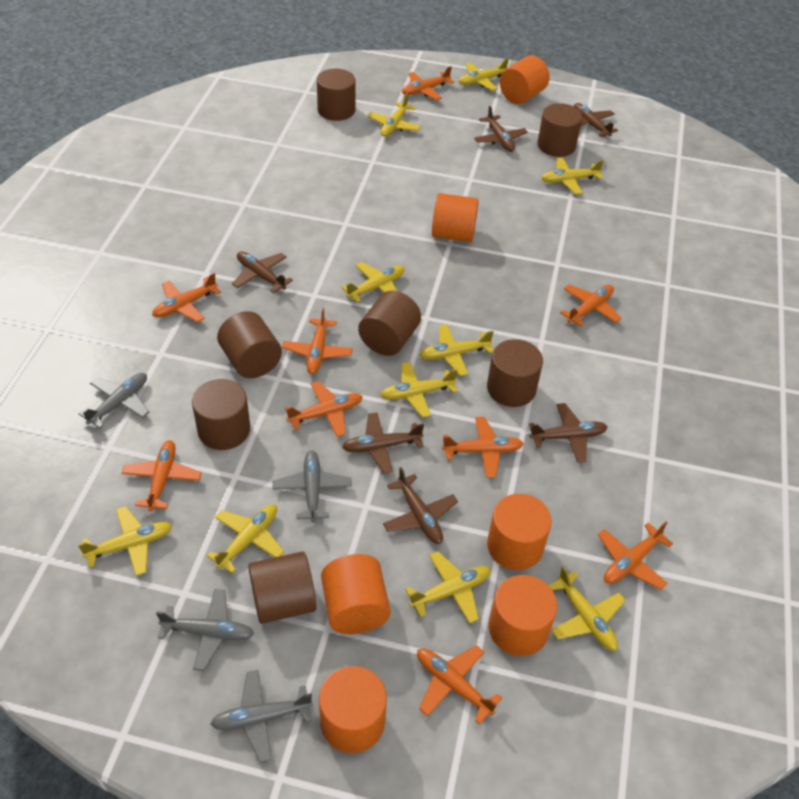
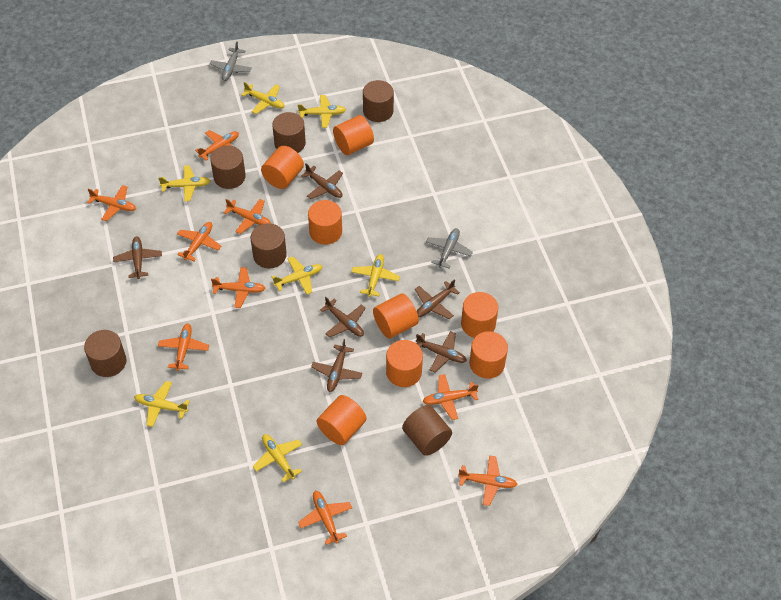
brown cylinder: 7 -> 6
grey plane: 4 -> 2
orange cylinder: 6 -> 8
yellow plane: 10 -> 7

